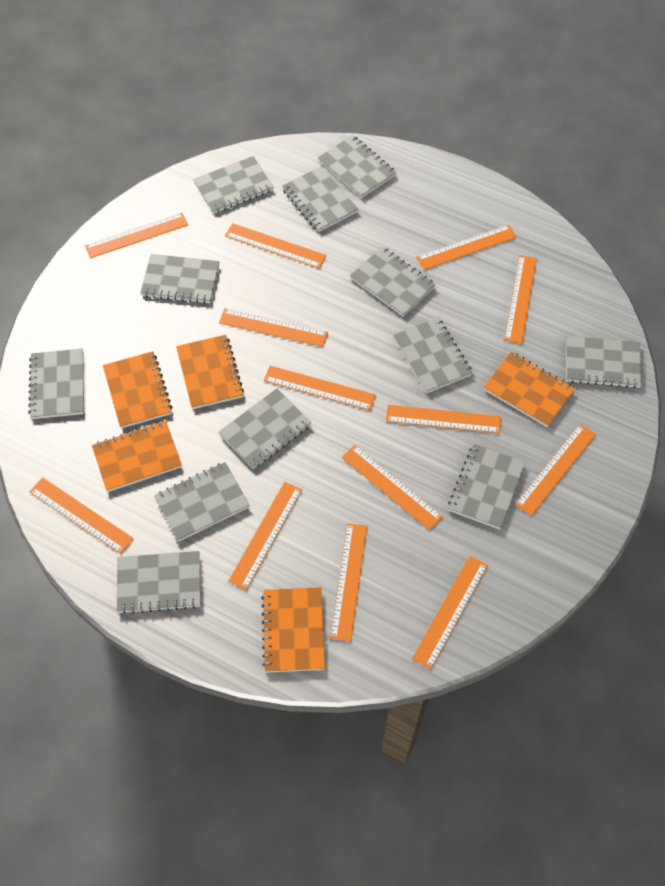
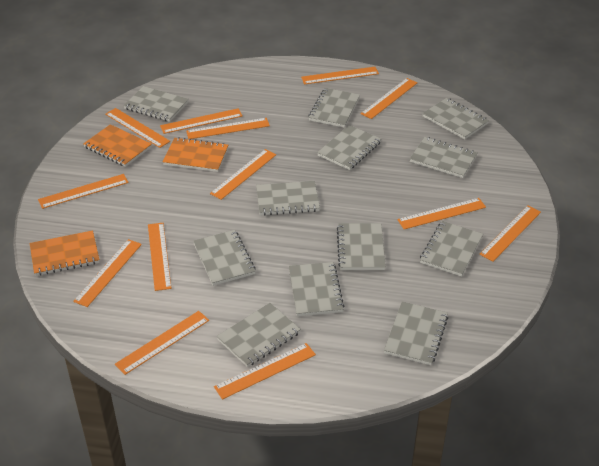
orange notebook: 5 -> 3

